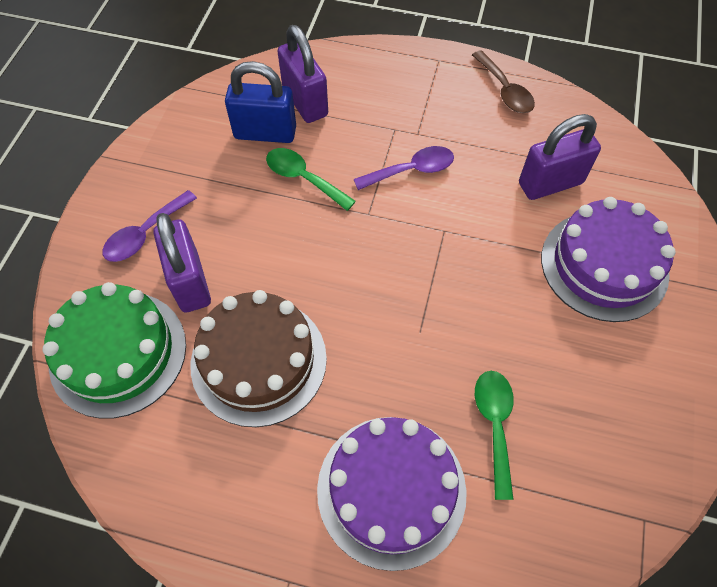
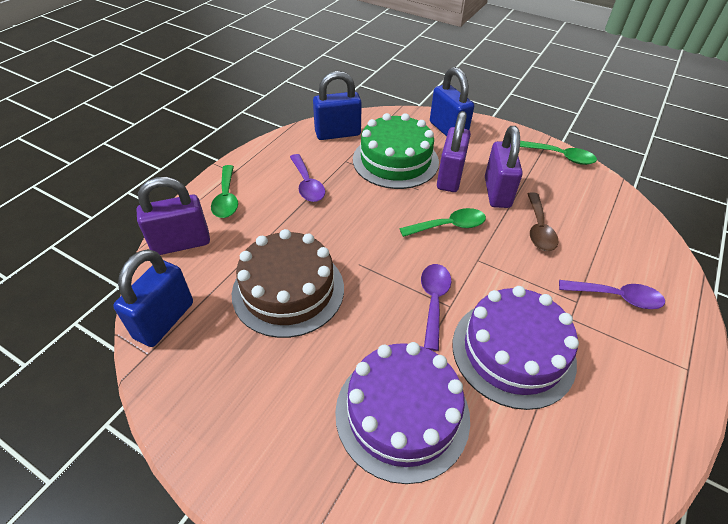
blue padlock: 1 -> 3
green spoon: 2 -> 3
purple spoon: 2 -> 3

